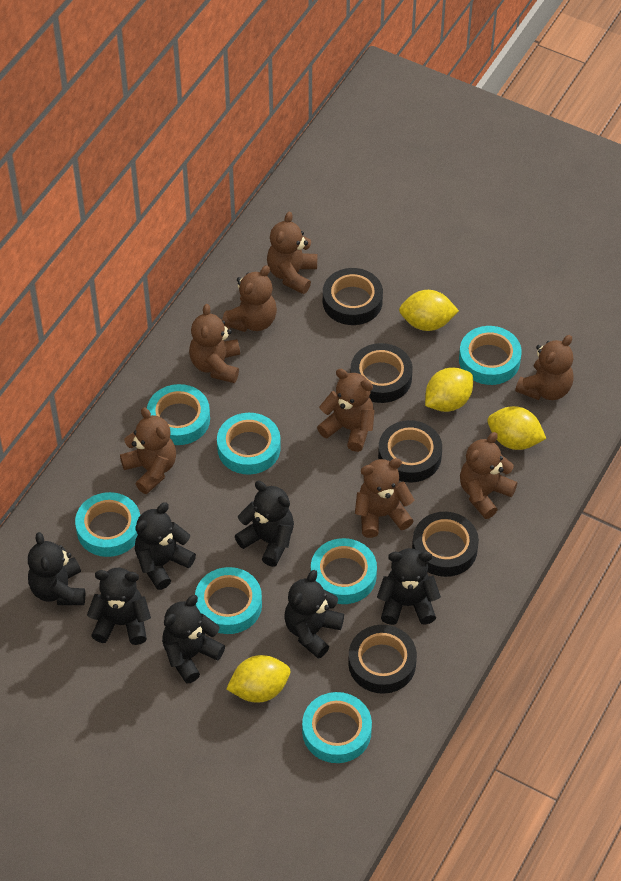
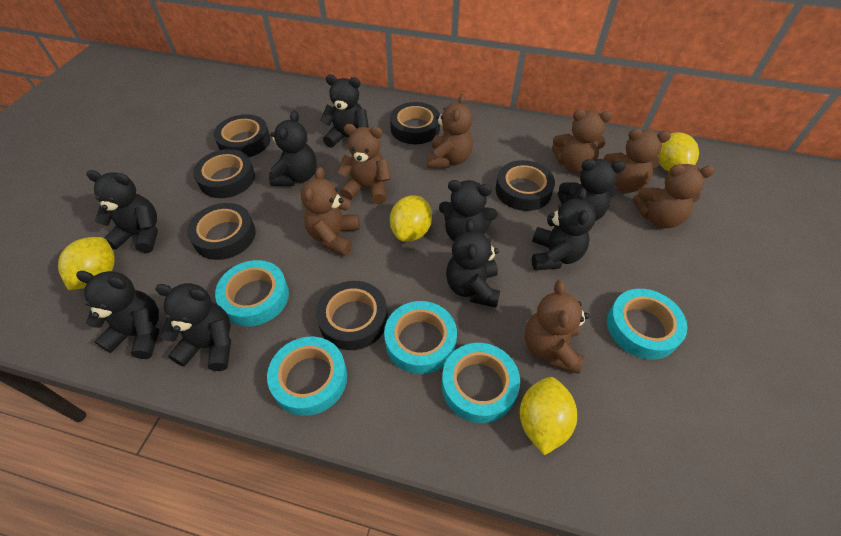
black tape: 5 -> 6
black teddy bear: 7 -> 9
brown teddy bear: 8 -> 7
turquoise tape: 7 -> 5

